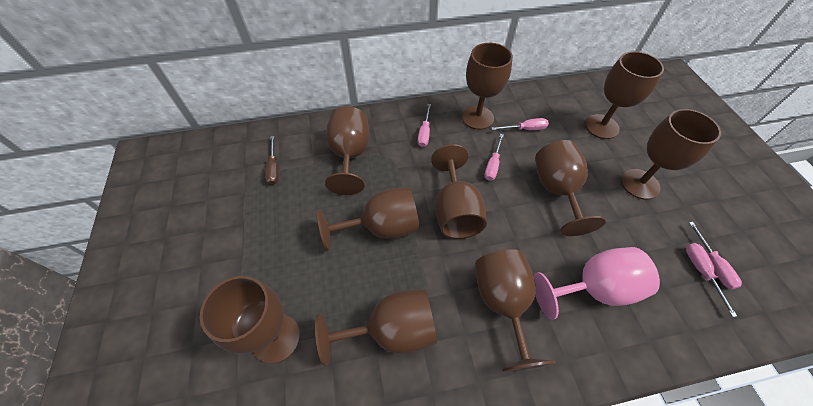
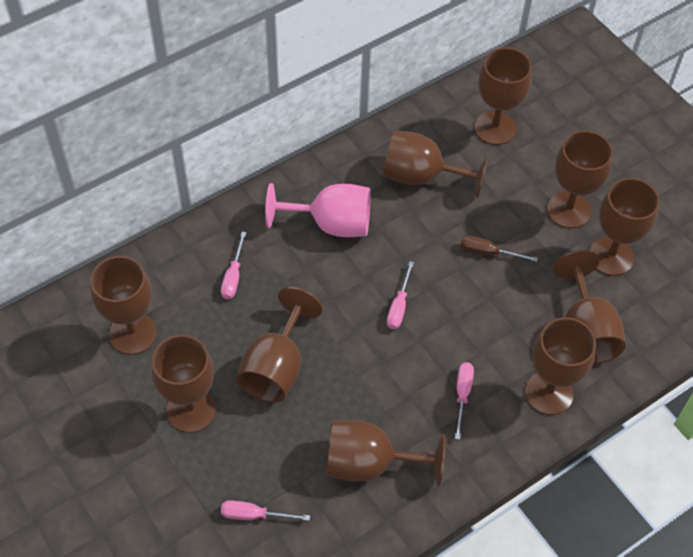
pink screwdriver: 5 -> 4

